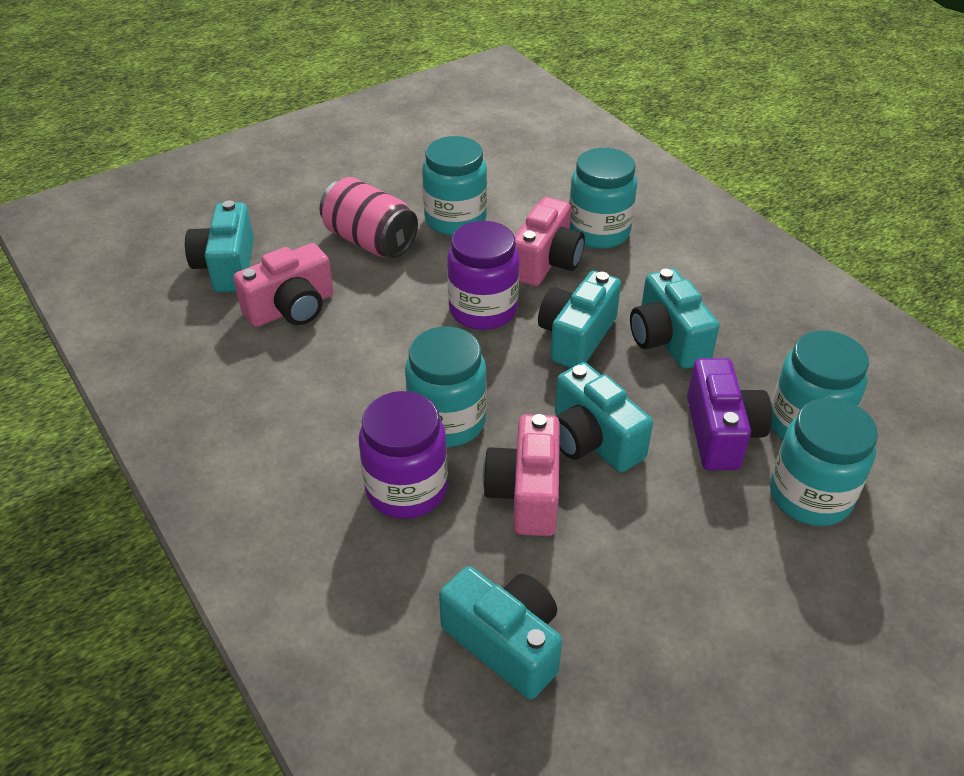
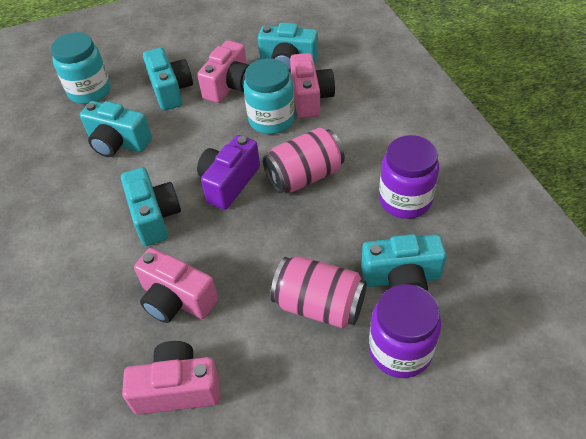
pink camera: 3 -> 4
pink can: 1 -> 2
turquoise jar: 5 -> 2

